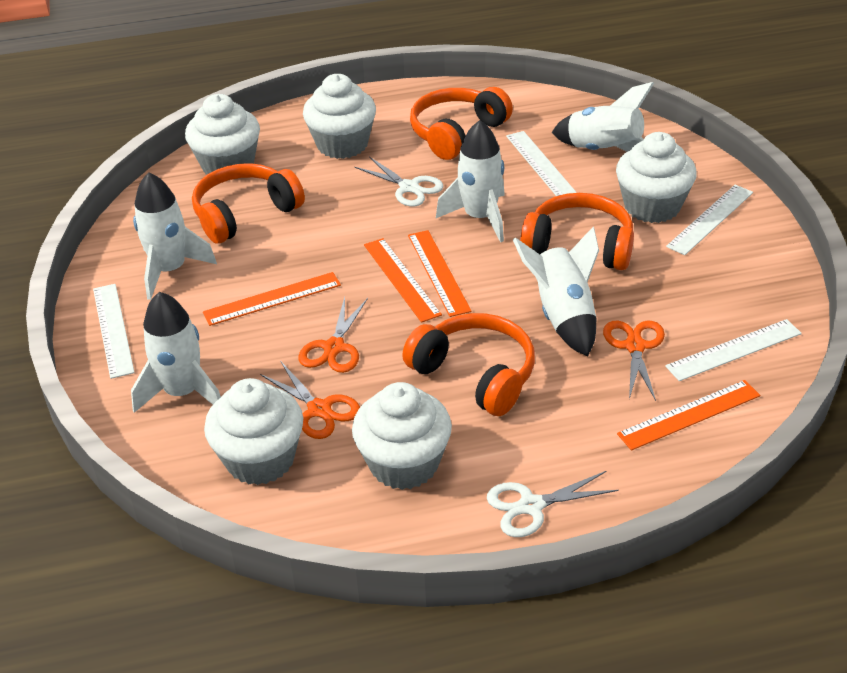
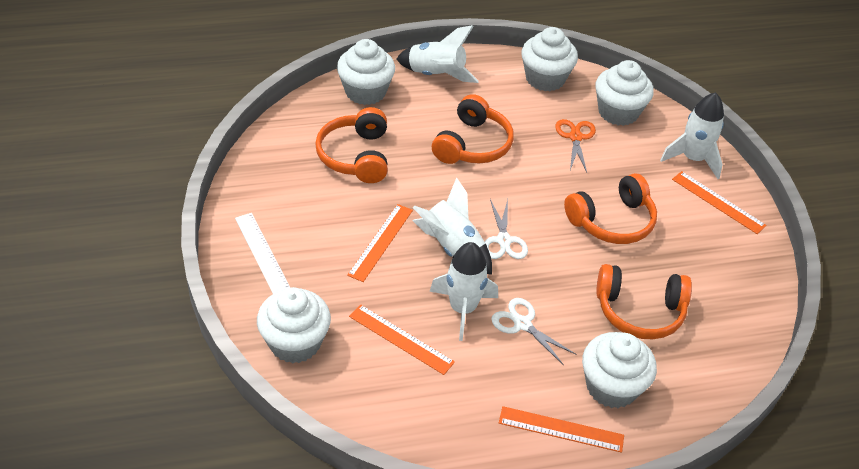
orange scissors: 3 -> 1
white rocket: 5 -> 4
white ruler: 4 -> 1

